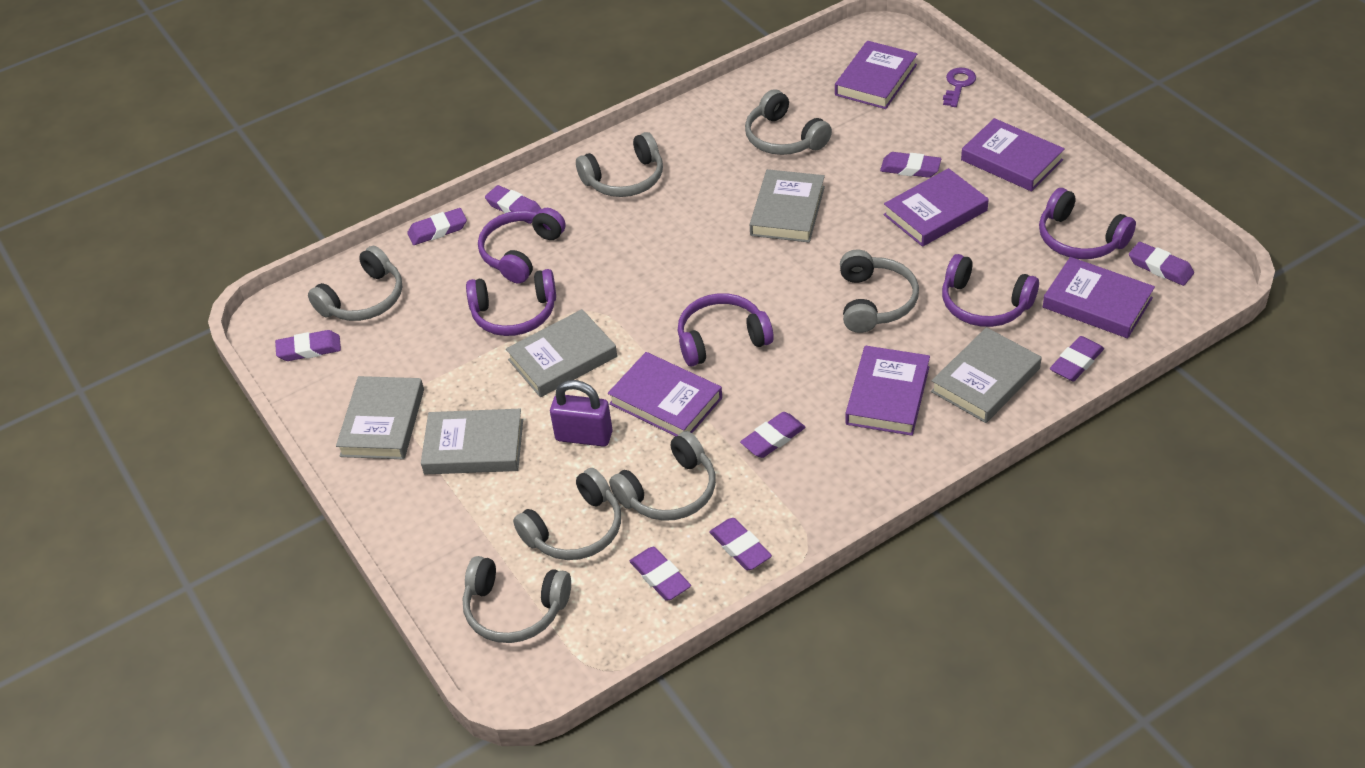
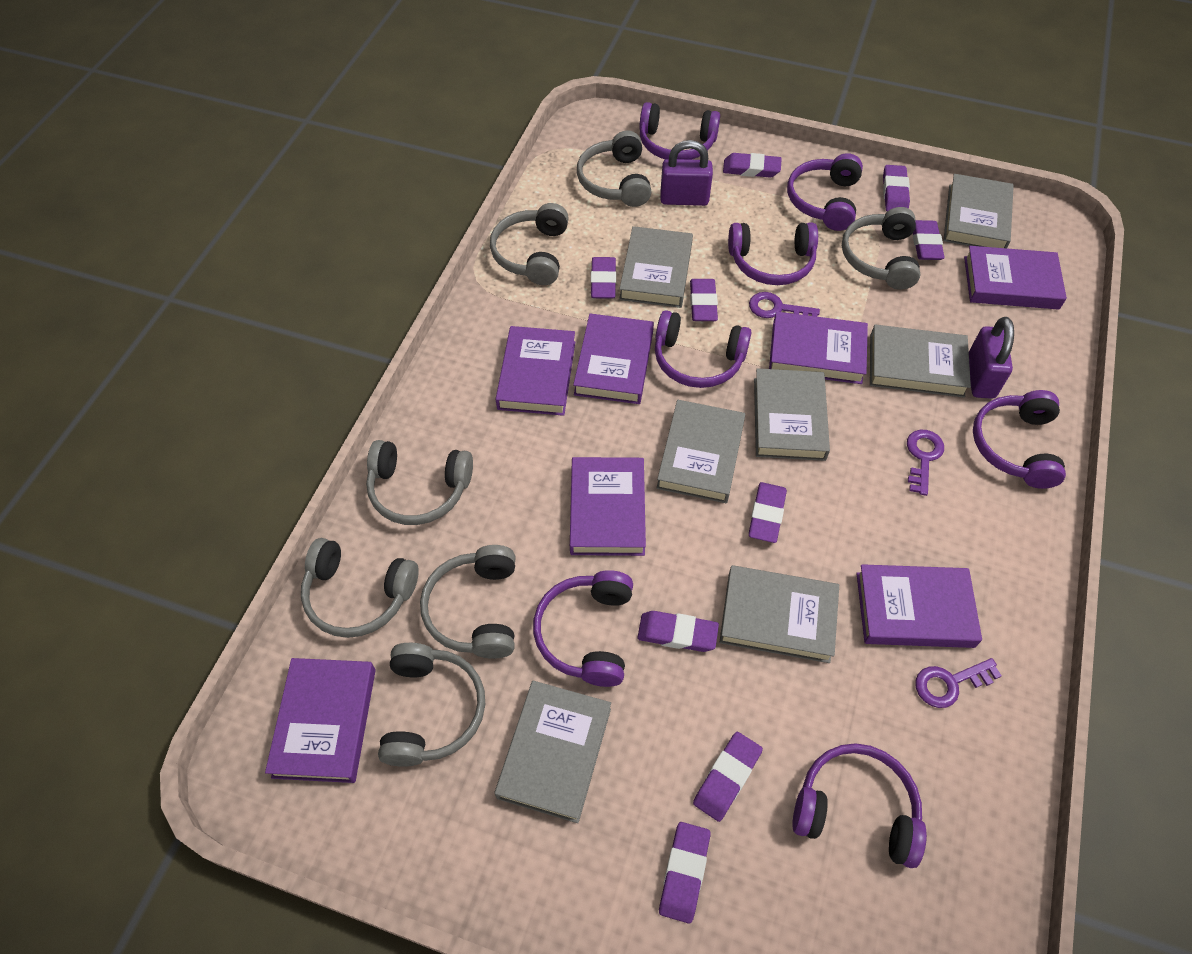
grey book: 5 -> 7
purple book: 6 -> 7
purple headphones: 5 -> 7
purple key: 1 -> 3
purple padlock: 1 -> 2

